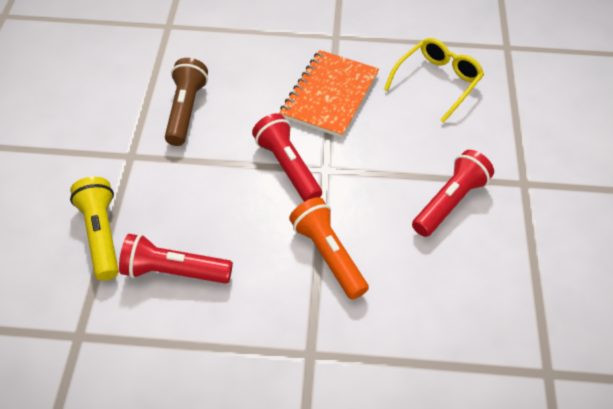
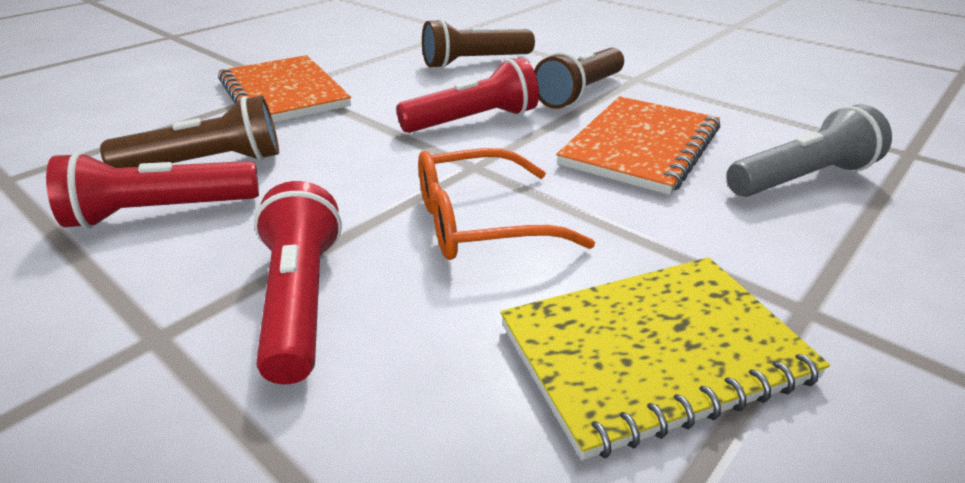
brown flashlight: 1 -> 3
grey flashlight: 0 -> 1
orange flashlight: 1 -> 0
orange glasses: 0 -> 1
orange notebook: 1 -> 2
yellow flashlight: 1 -> 0
yellow glasses: 1 -> 0
yellow notebook: 0 -> 1

